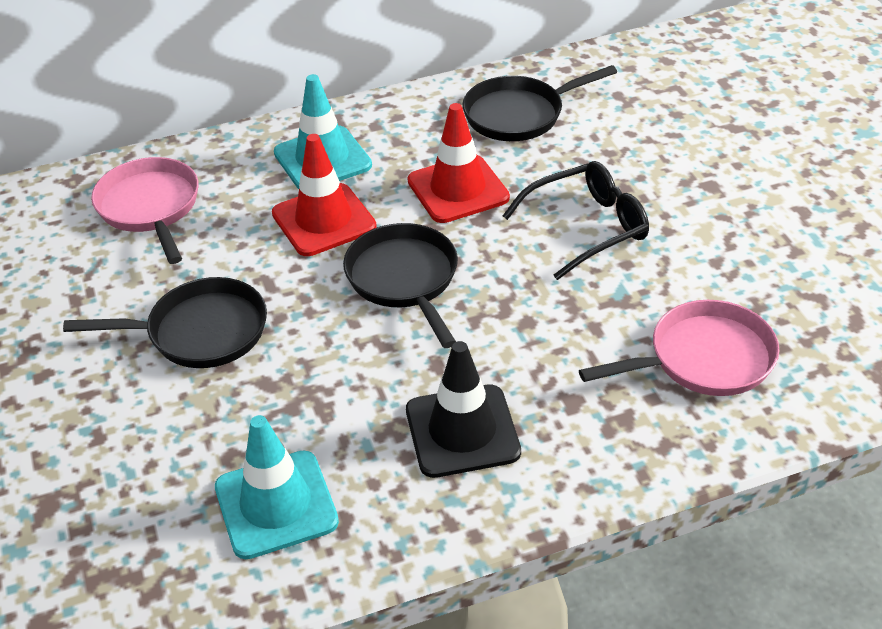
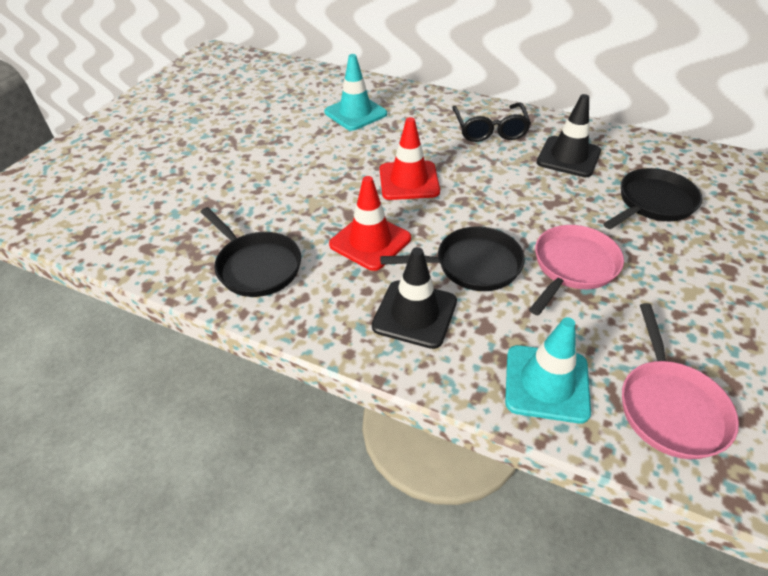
black traffic cone: 1 -> 2

